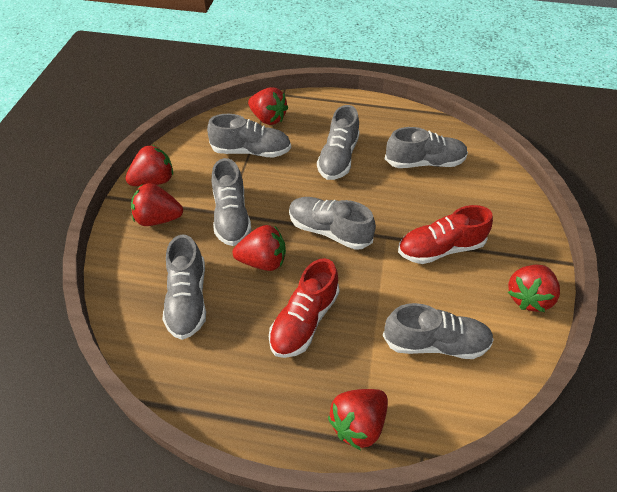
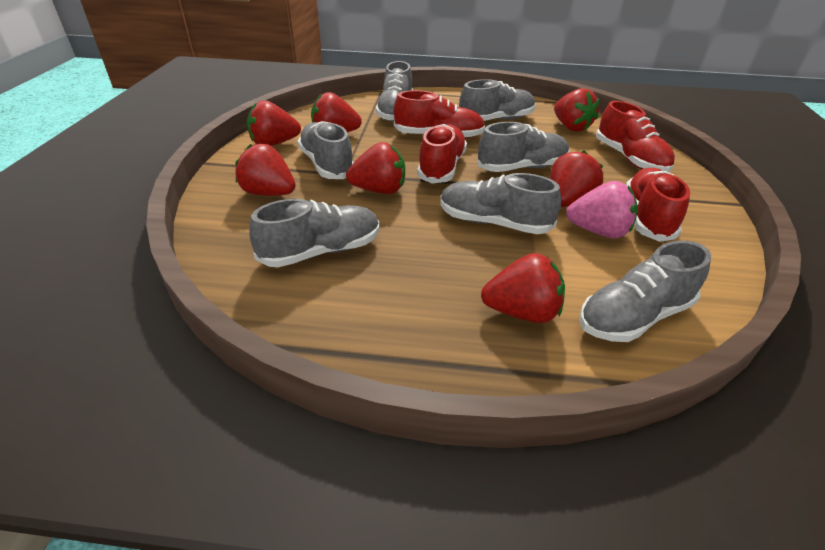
pink strawberry: 0 -> 1
red shoe: 2 -> 4
red strawberry: 6 -> 7

